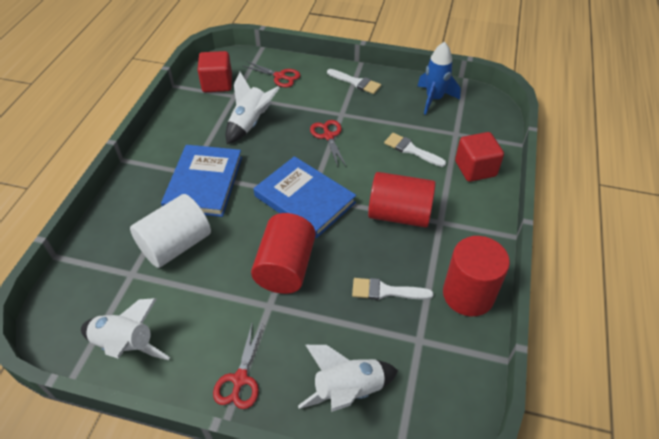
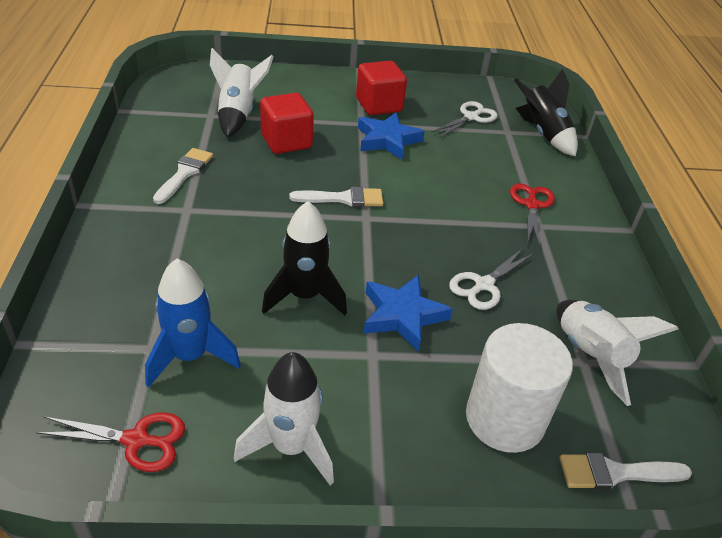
black rocket: 0 -> 2
blue book: 2 -> 0
blue star: 0 -> 2
red cylinder: 3 -> 0
red scissors: 3 -> 2
white scissors: 0 -> 2

